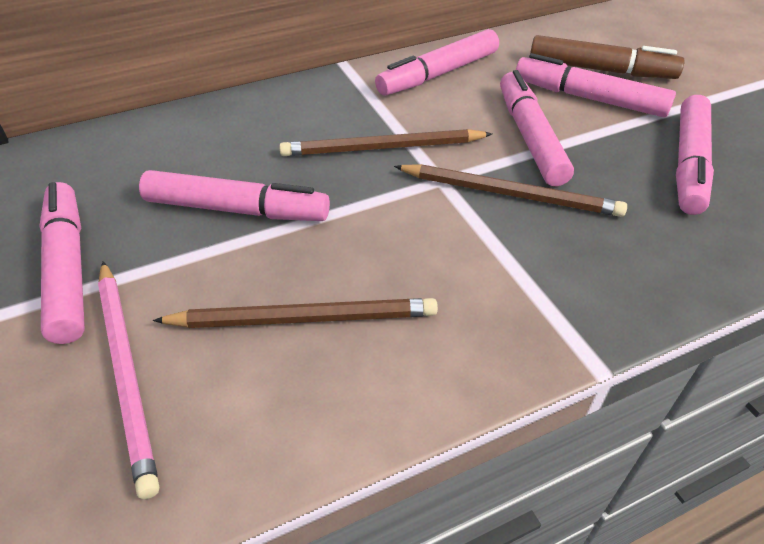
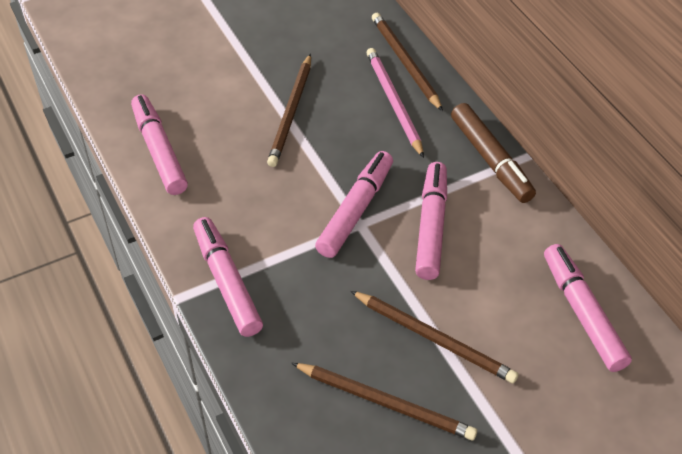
brown pencil: 3 -> 4
pink marker: 6 -> 5

